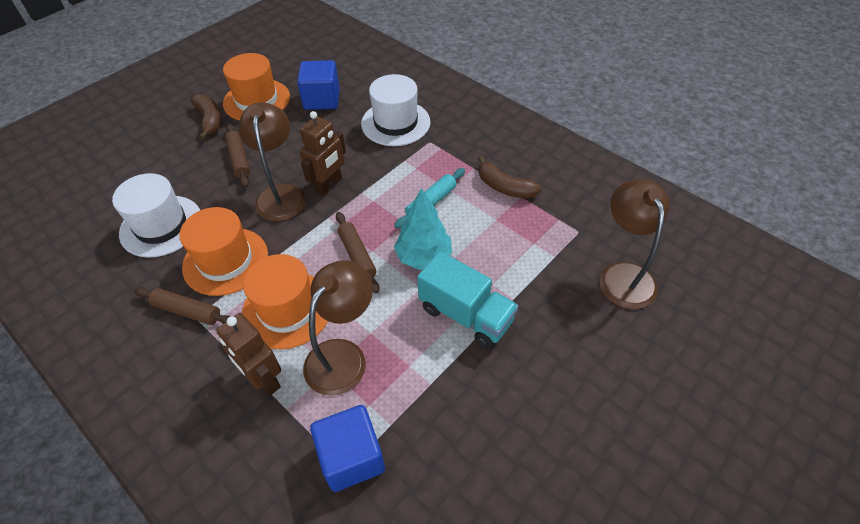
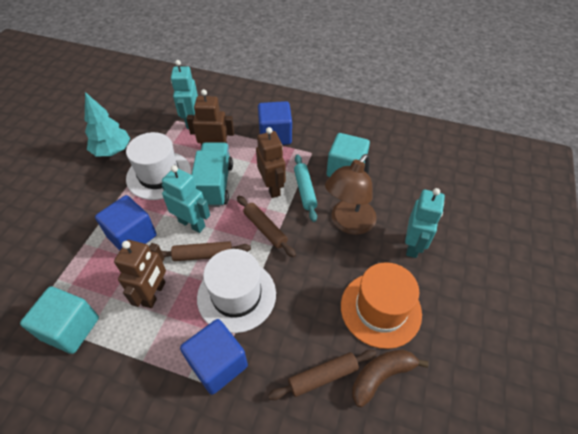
blue cube: 2 -> 3
brown banana: 2 -> 1
brown lamp: 3 -> 1
brown robot: 2 -> 3
orange hat: 3 -> 1
turquoise cube: 0 -> 2
turquoise robot: 0 -> 3

